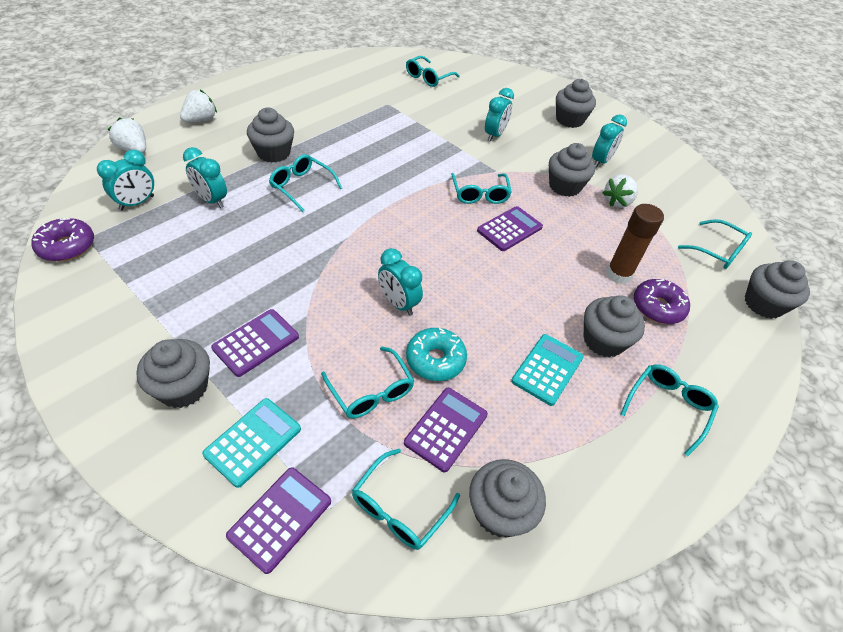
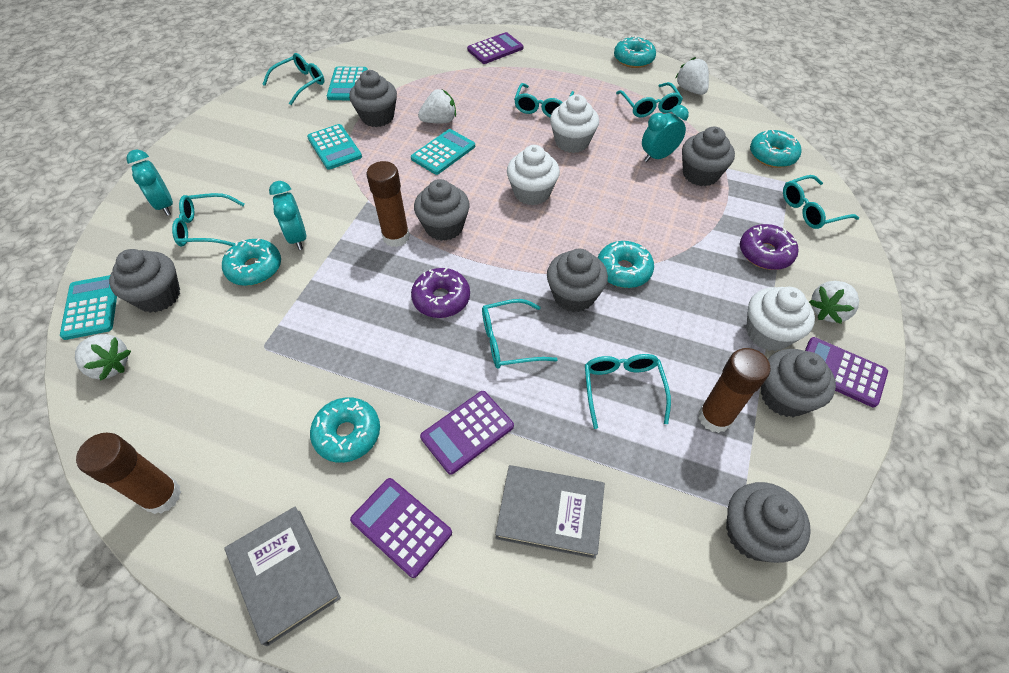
brown glue stick: 1 -> 3
grey book: 0 -> 2
turquoise calculator: 2 -> 4
turquoise clock: 5 -> 3
turquoise donut: 1 -> 5
white cupcake: 0 -> 3
white strawberry: 3 -> 4

